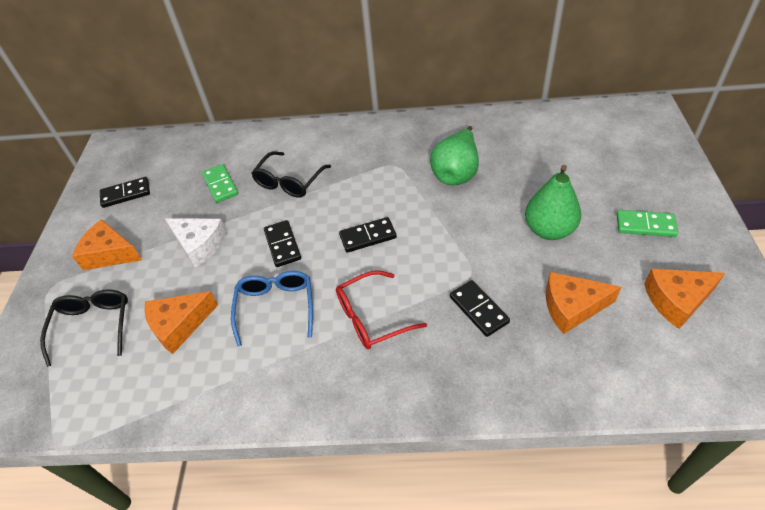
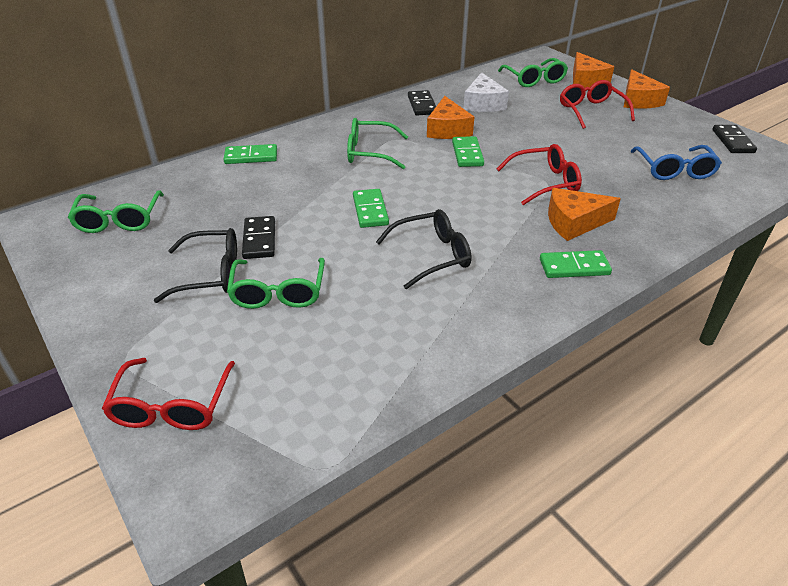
black domino: 4 -> 3
green domino: 2 -> 4
green glasses: 0 -> 4
green pear: 2 -> 0
red glasses: 1 -> 3

